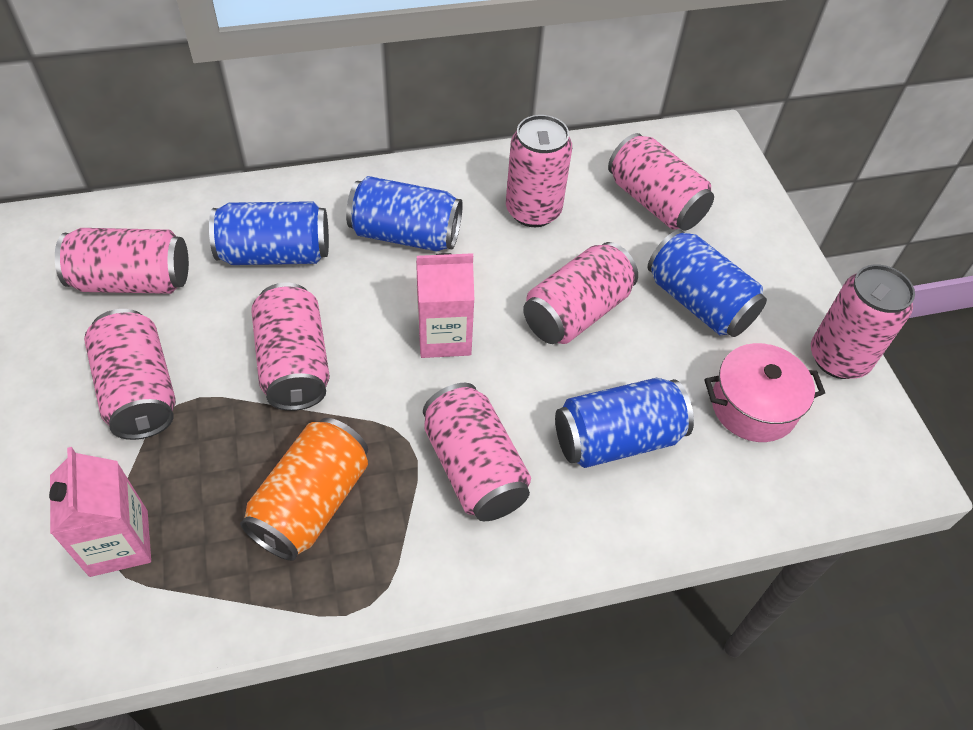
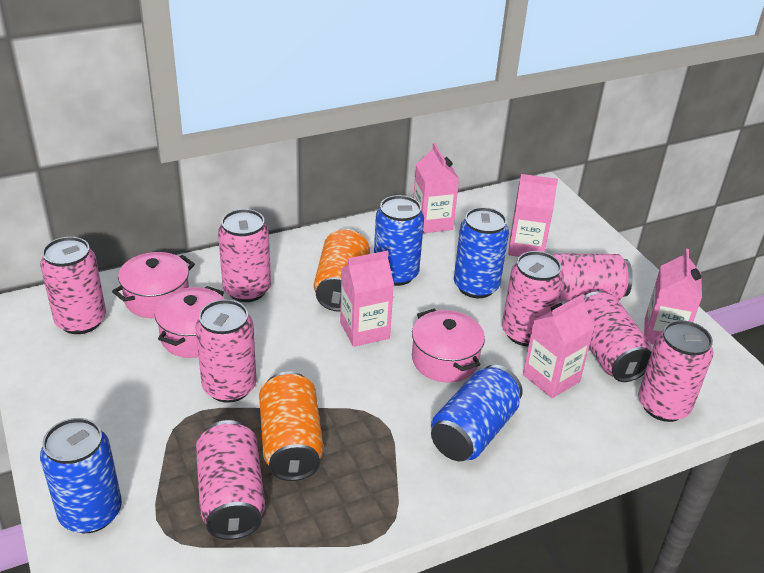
orange can: 1 -> 2
pink carton: 2 -> 5
pink pot: 1 -> 3

